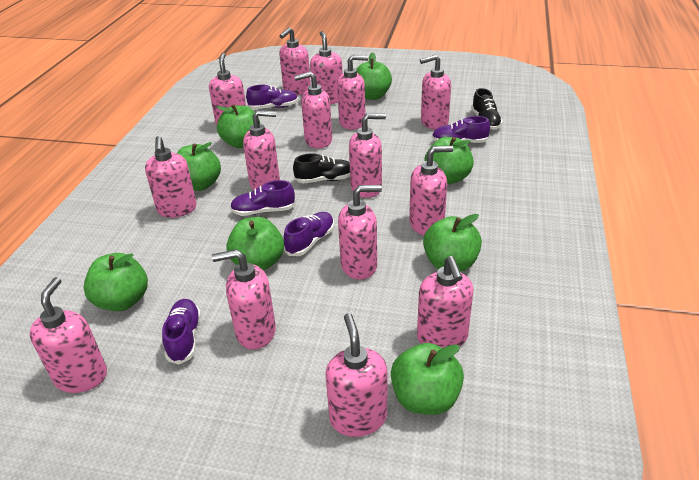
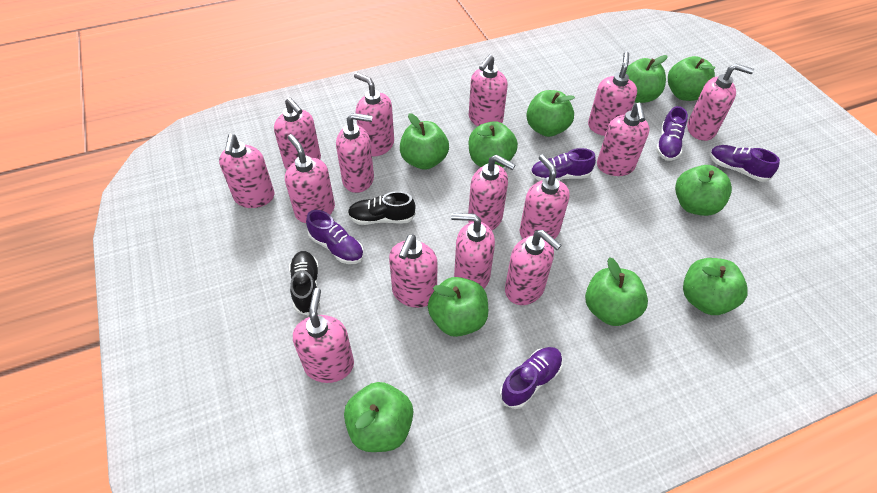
green apple: 8 -> 10

